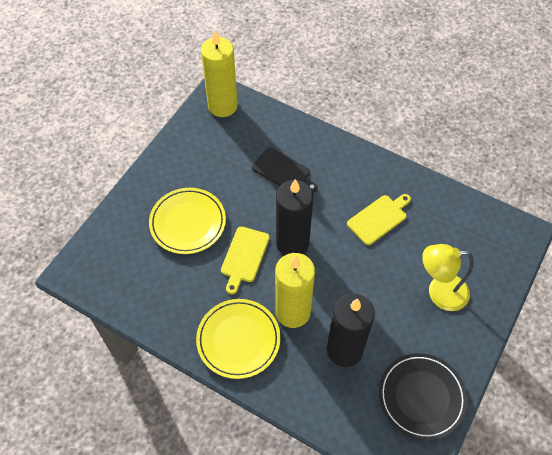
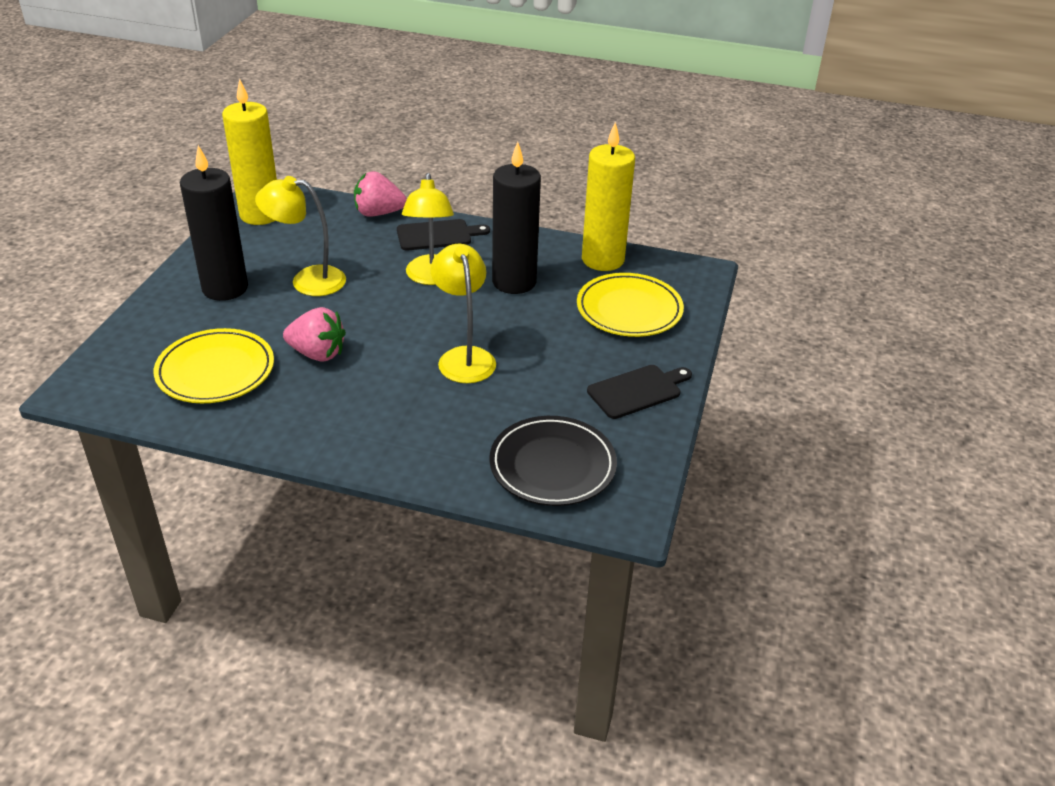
black cutting board: 1 -> 2
pink strawberry: 0 -> 2
yellow cutting board: 2 -> 0
yellow lamp: 1 -> 3

